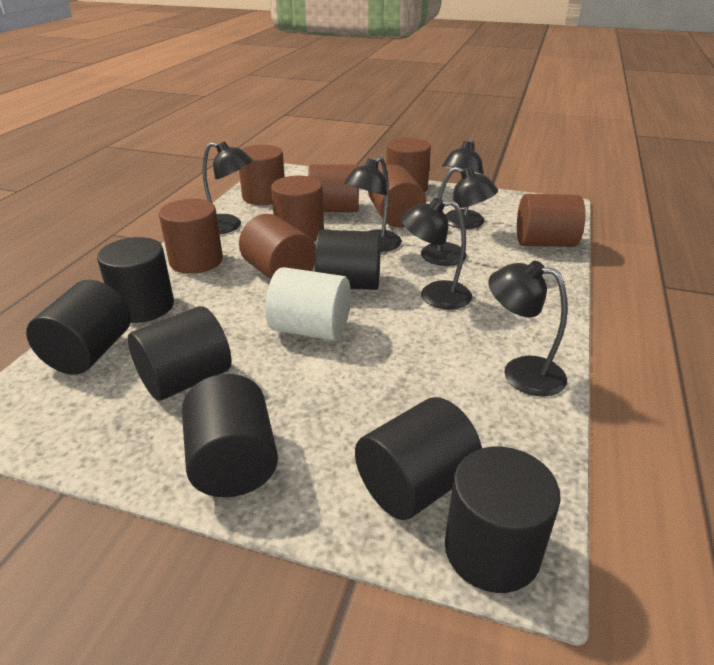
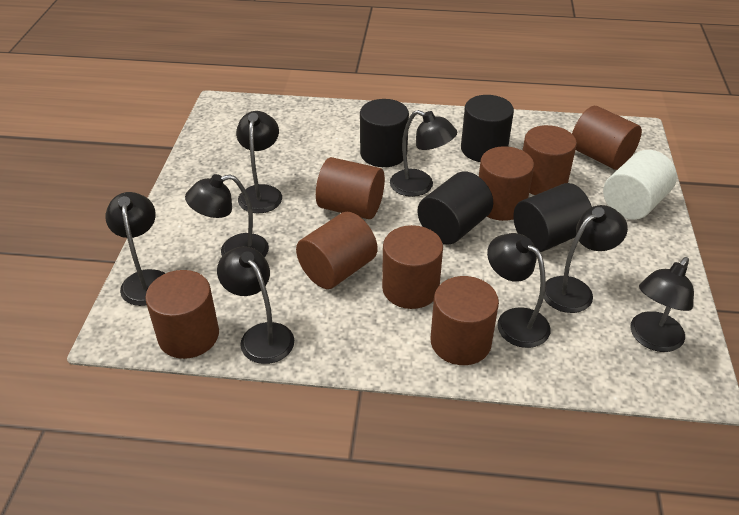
black cylinder: 7 -> 4
black lamp: 6 -> 8

